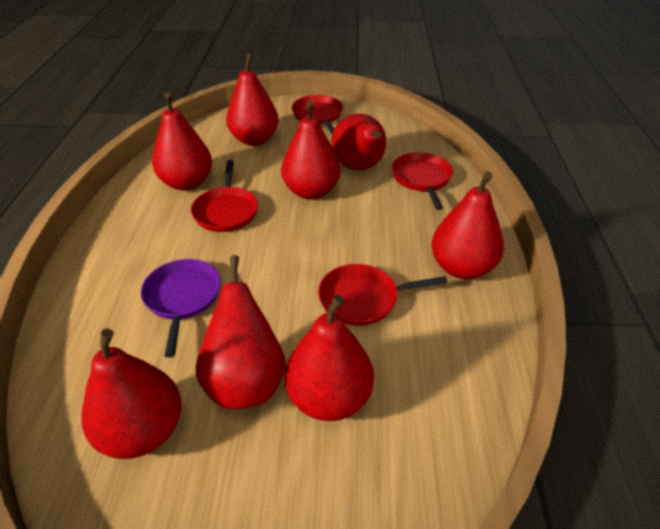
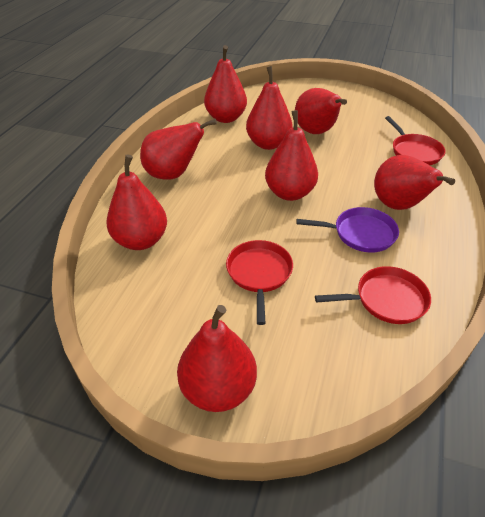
red pan: 4 -> 3

